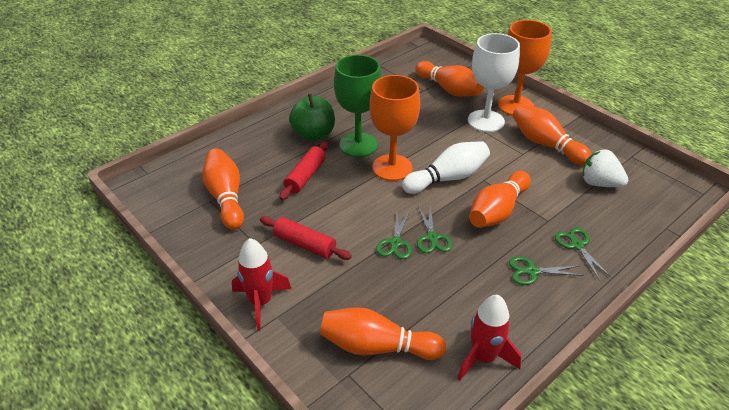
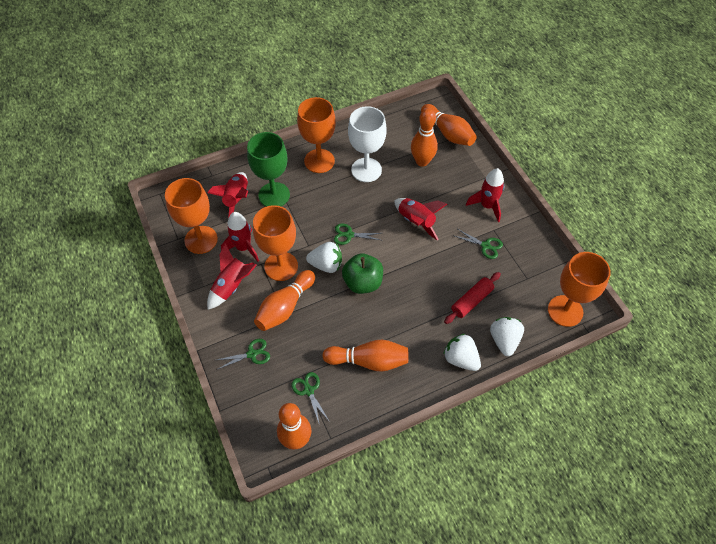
orange goblet: 2 -> 4
red rocket: 2 -> 5
red rolling pin: 2 -> 1
white bowling pin: 1 -> 0
white strawberry: 1 -> 3

